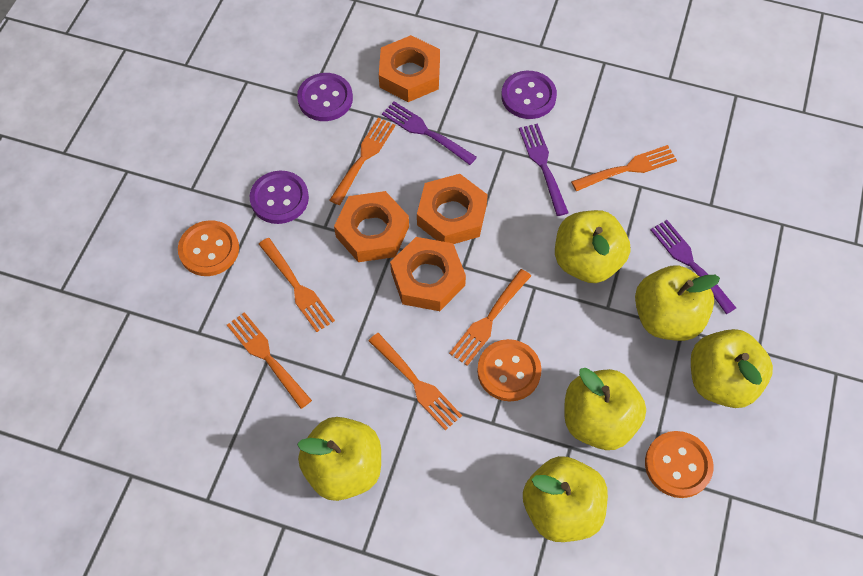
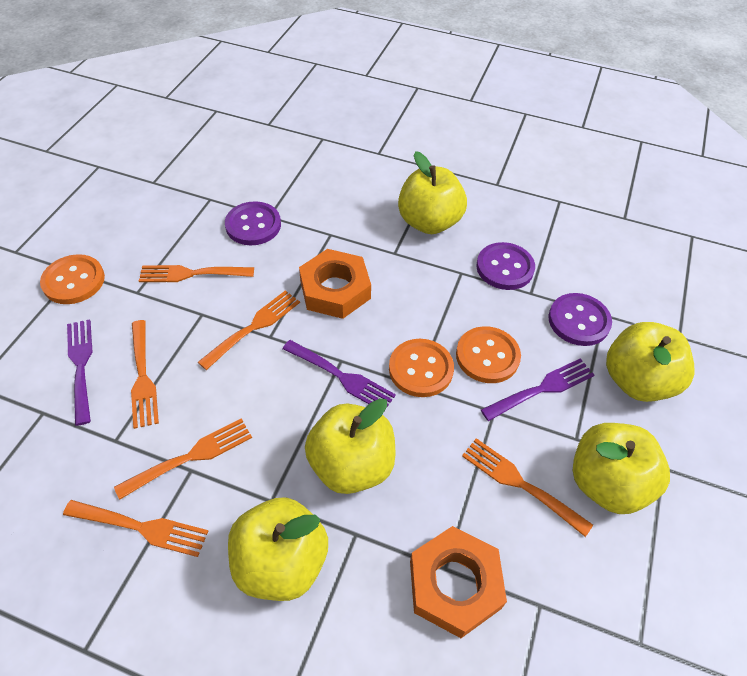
orange nut: 4 -> 2
yellow apple: 6 -> 5

